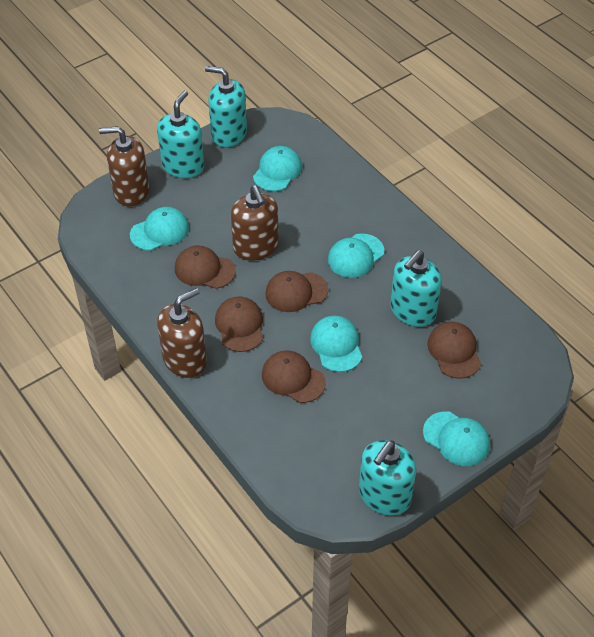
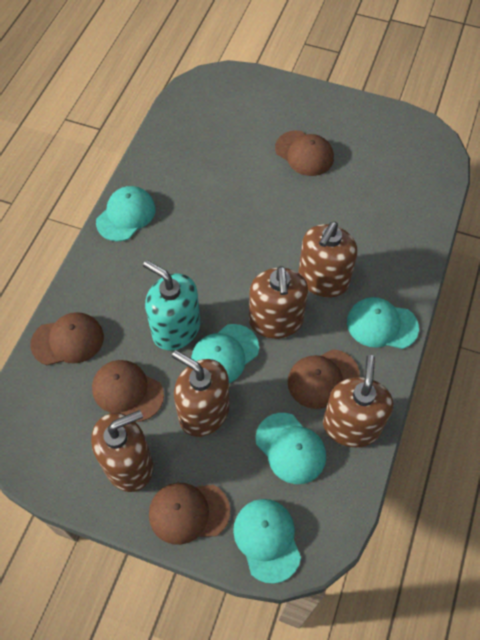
brown soap dispenser: 3 -> 5
turquoise soap dispenser: 4 -> 1

